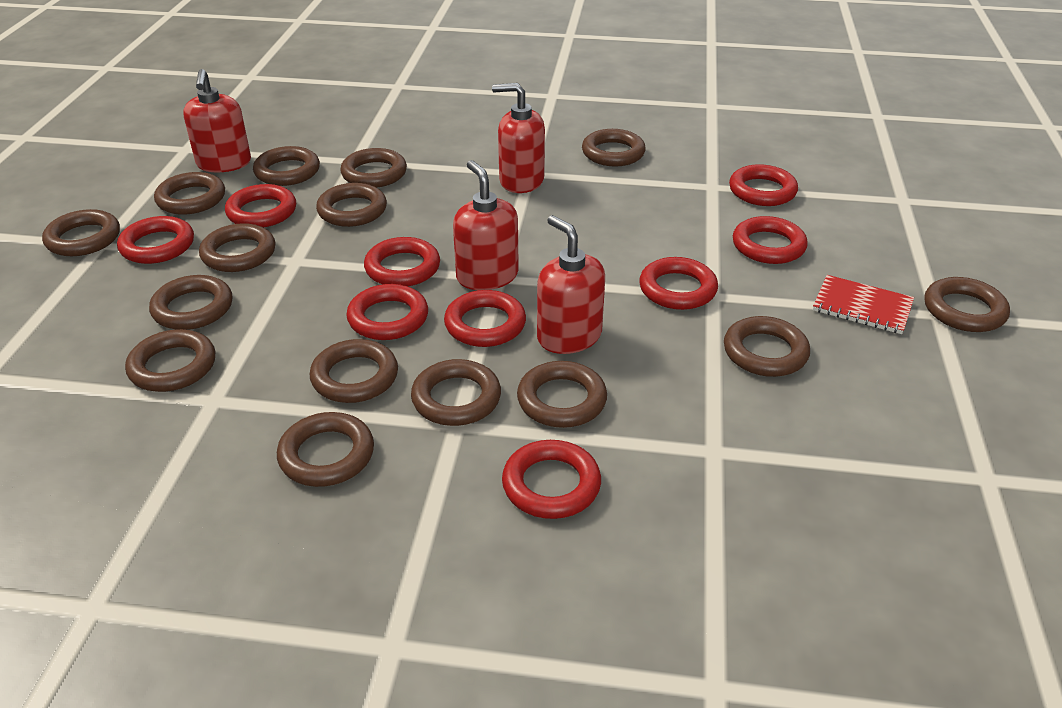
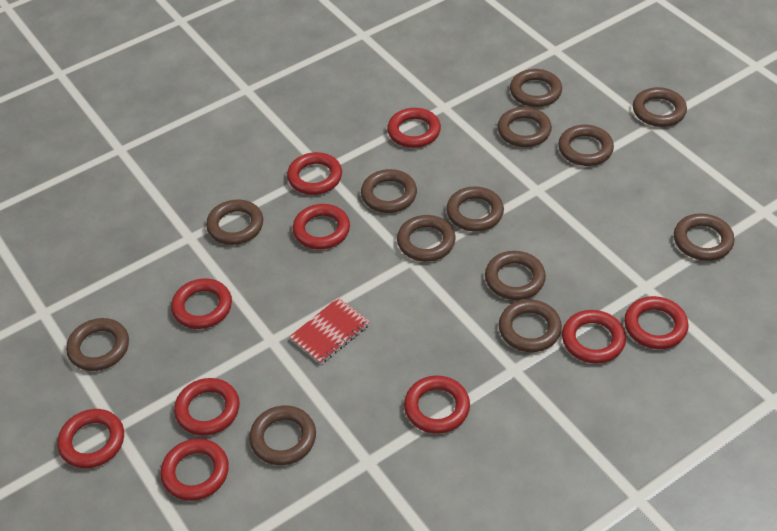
brown ring: 15 -> 13
red ring: 9 -> 10
red soap dispenser: 4 -> 0

